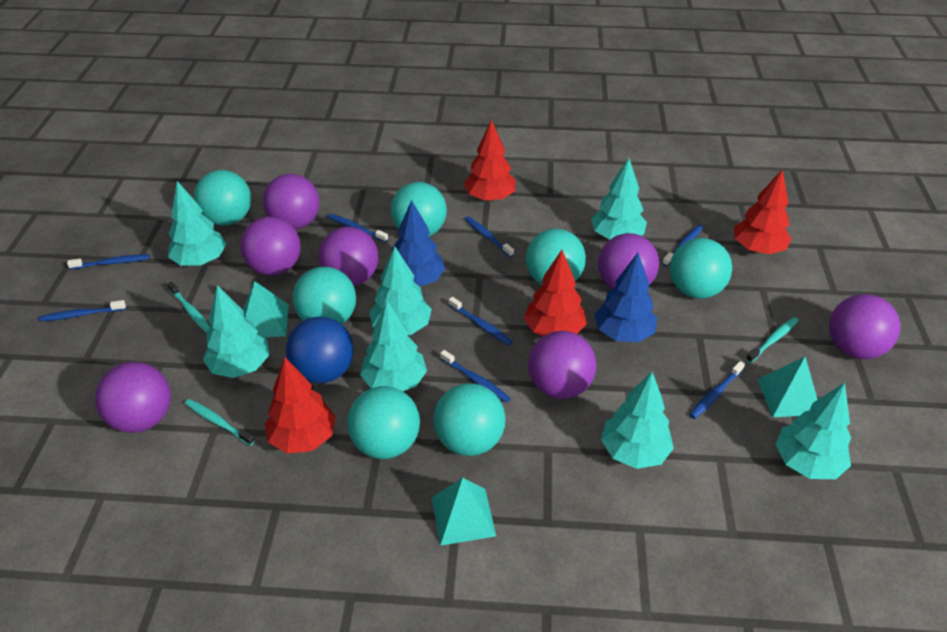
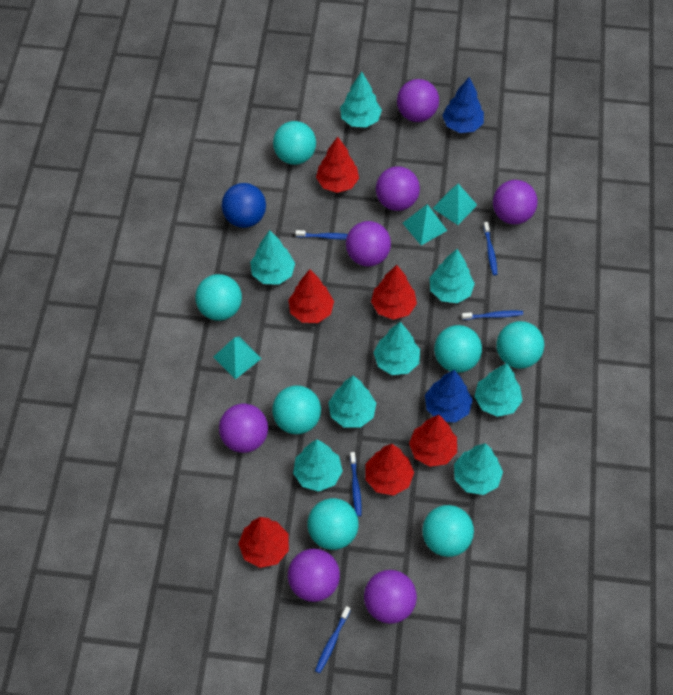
blue toothbrush: 8 -> 5
red tree: 4 -> 6
turquoise toothbrush: 3 -> 0
turquoise tree: 7 -> 8

